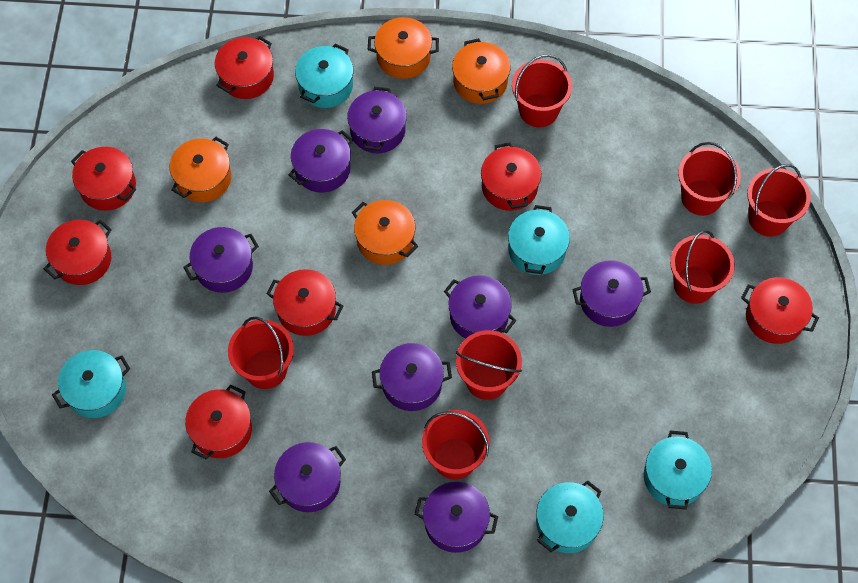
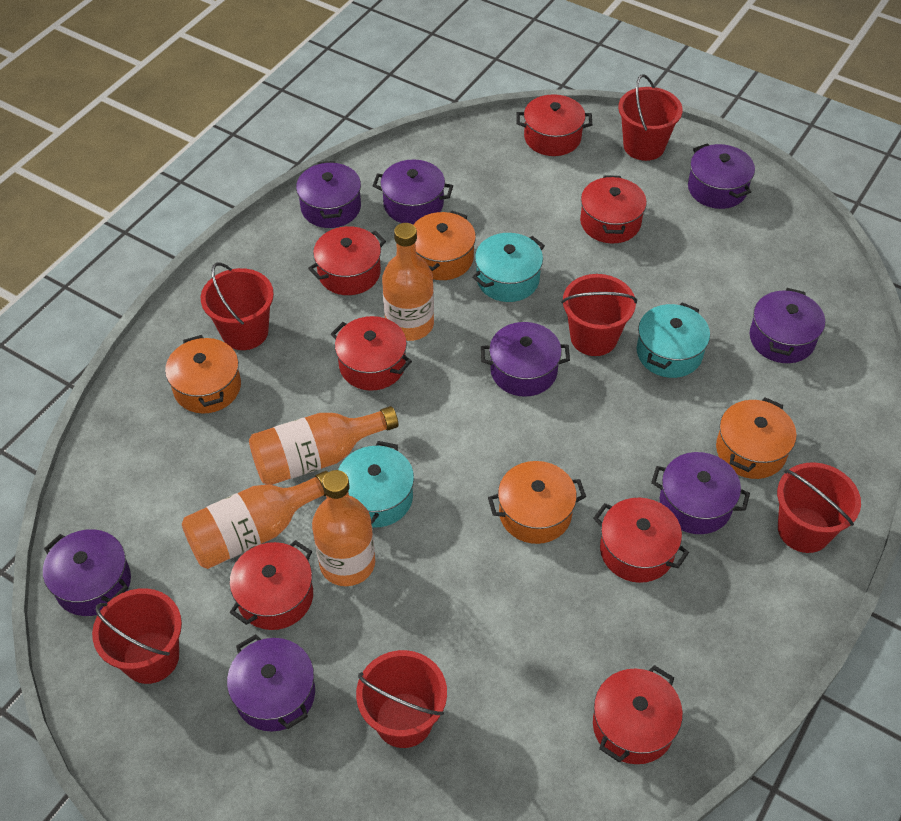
orange bottle: 0 -> 4
red bucket: 7 -> 6
turquoise pot: 5 -> 3

